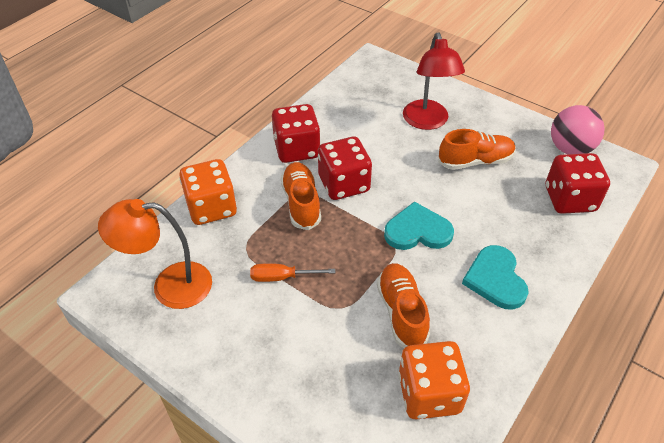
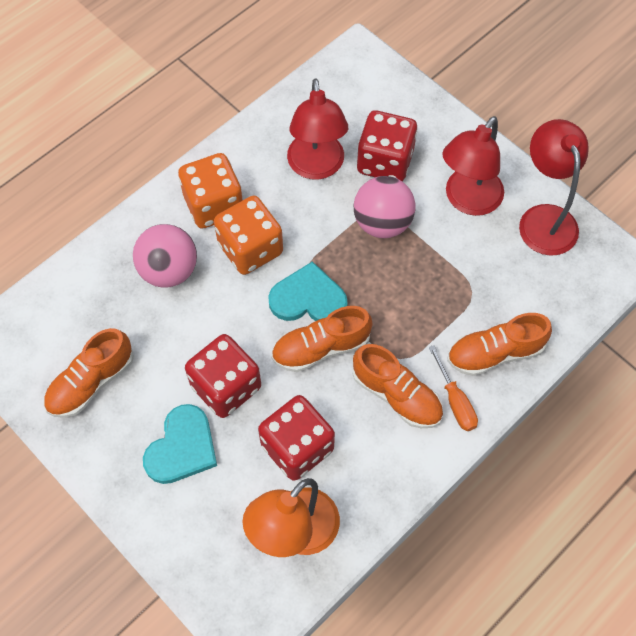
orange shoe: 3 -> 4
pink ball: 1 -> 2
red lamp: 1 -> 3

